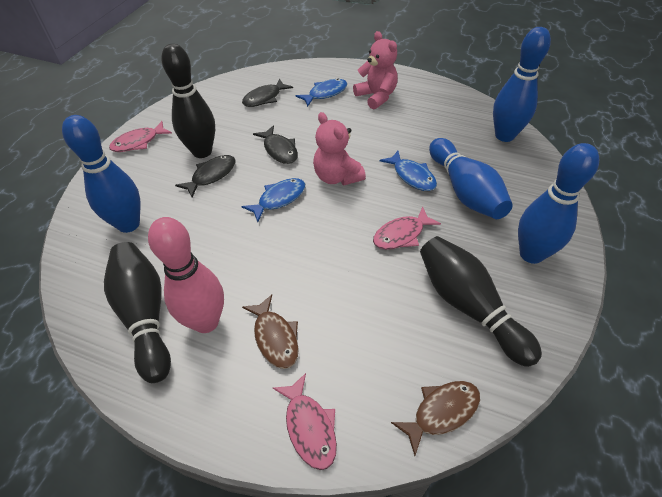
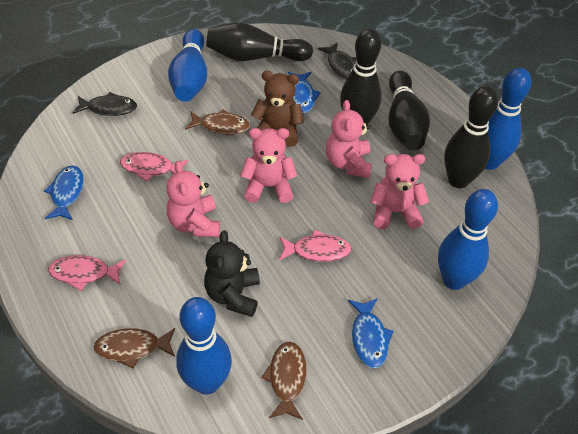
black bowling pin: 3 -> 4
black fish: 3 -> 2
black teddy bear: 0 -> 1
brown fish: 2 -> 3
brown teddy bear: 0 -> 1
pink bowling pin: 1 -> 0
pink teddy bear: 2 -> 4

